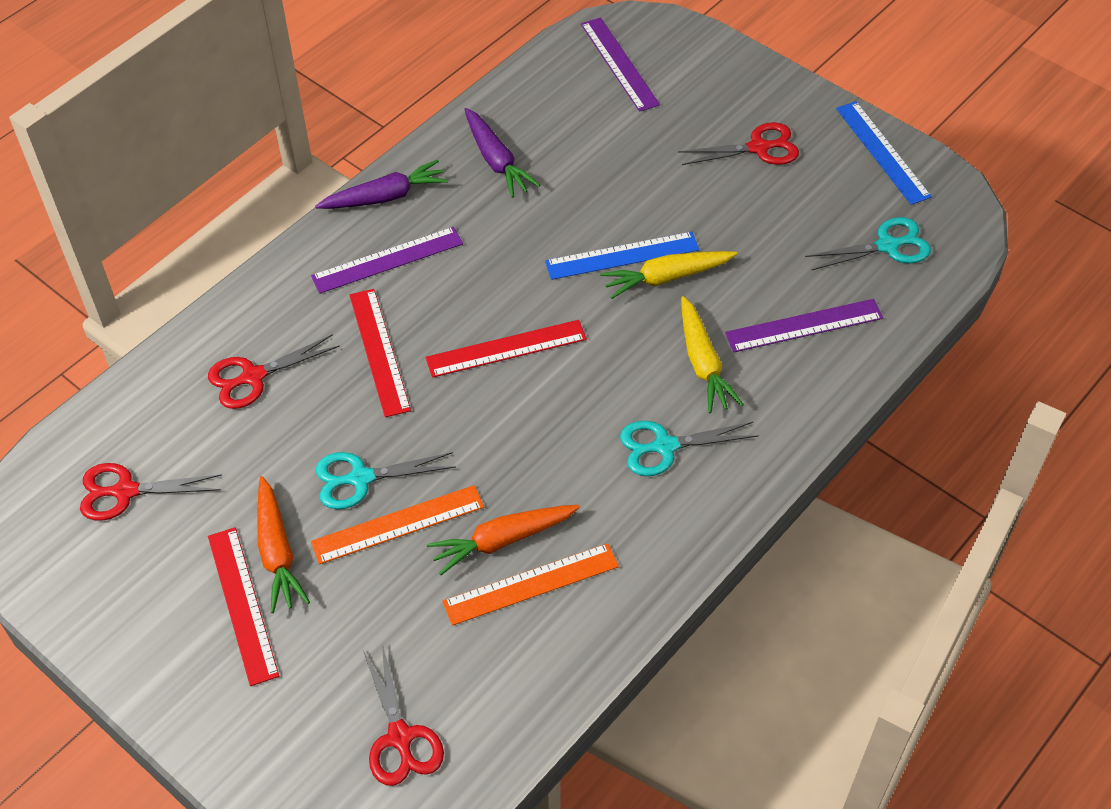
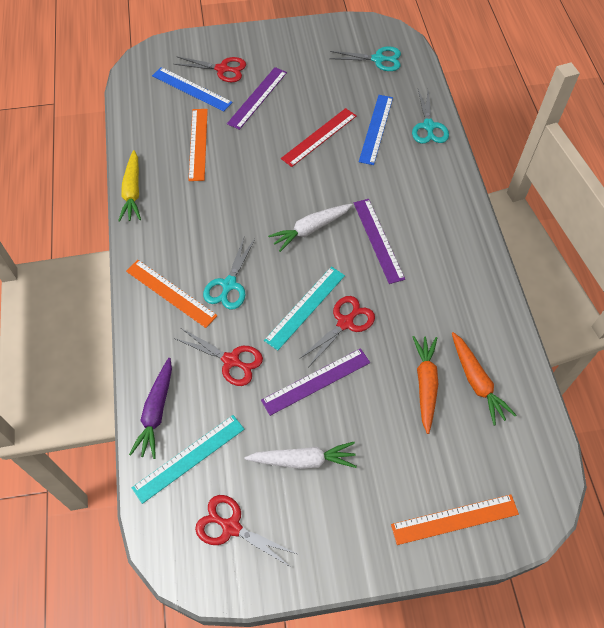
orange ruler: 2 -> 3
purple carrot: 2 -> 1
red ruler: 3 -> 1
turquoise ruler: 0 -> 2
white carrot: 0 -> 2
yellow carrot: 2 -> 1

